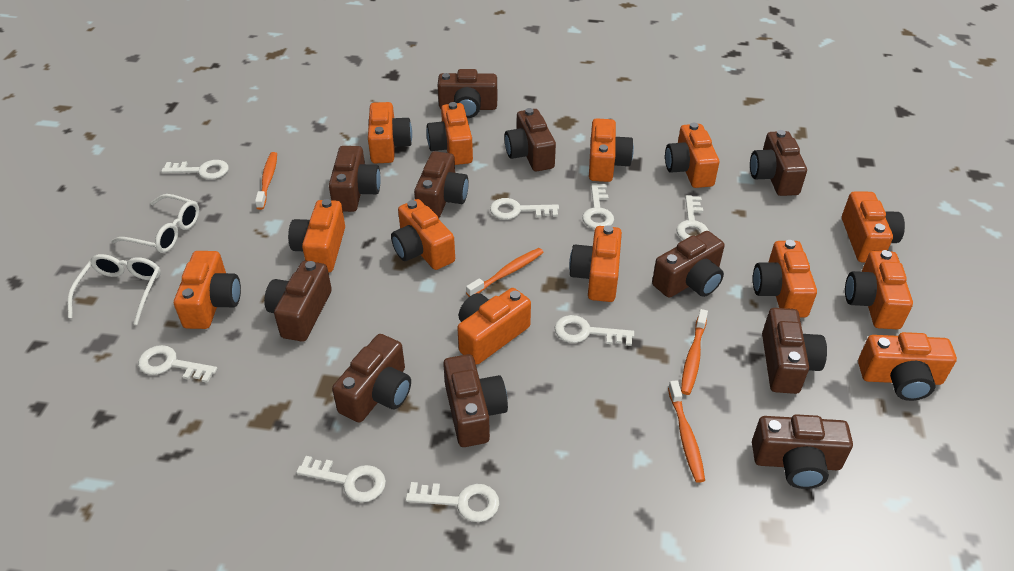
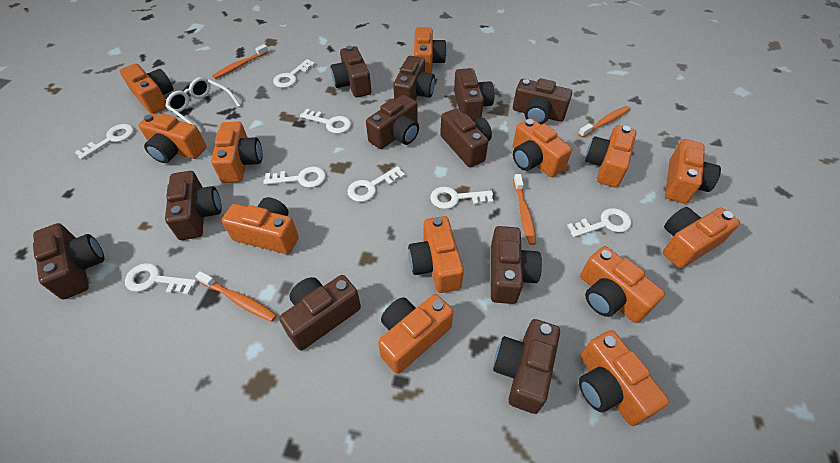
white glasses: 2 -> 1

